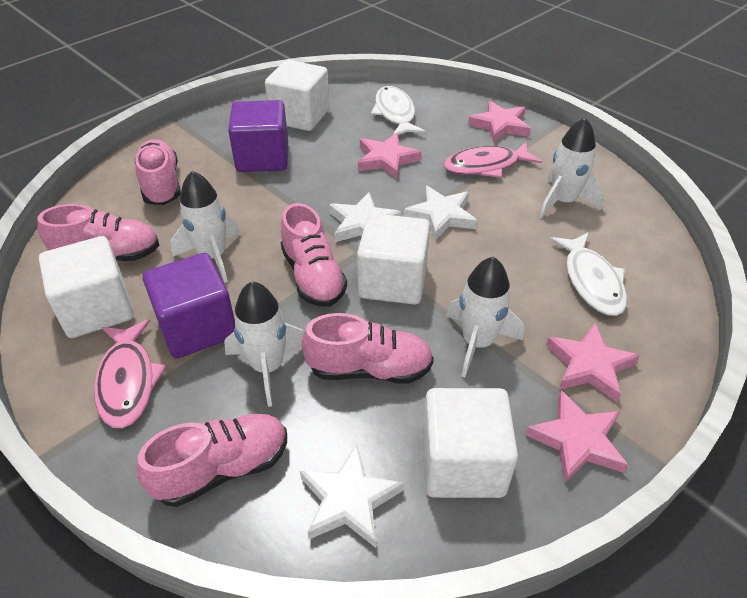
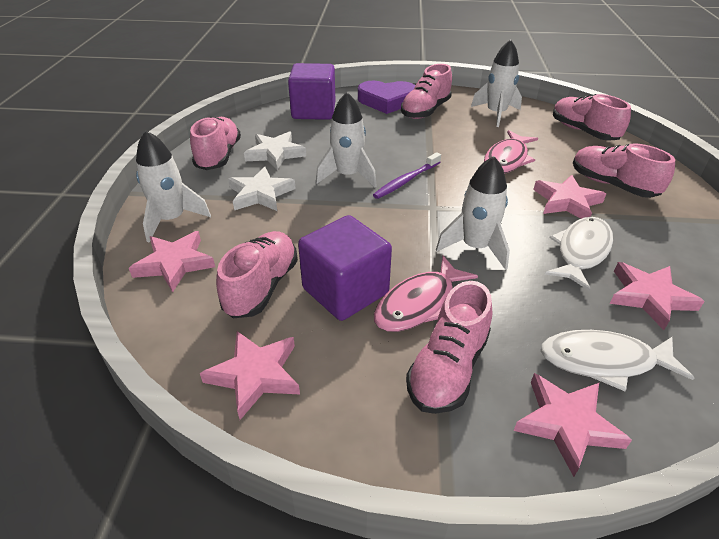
pink shoe: 5 -> 6
pink star: 4 -> 5
purple heart: 0 -> 1
purple toothbrush: 0 -> 1
white cube: 4 -> 0
white star: 3 -> 2

